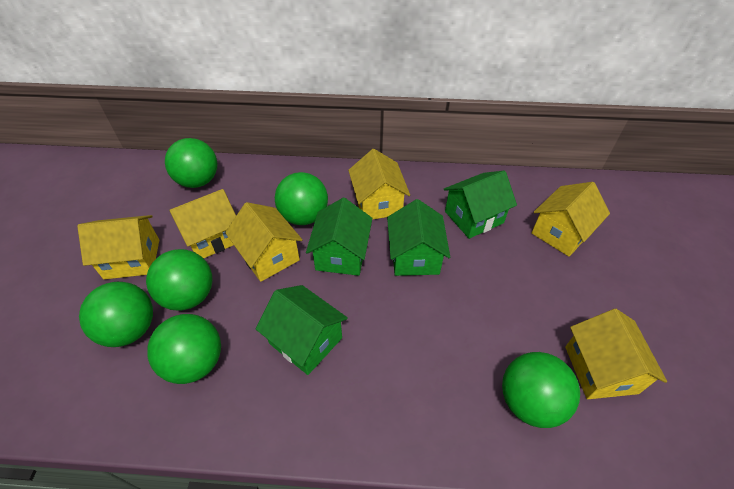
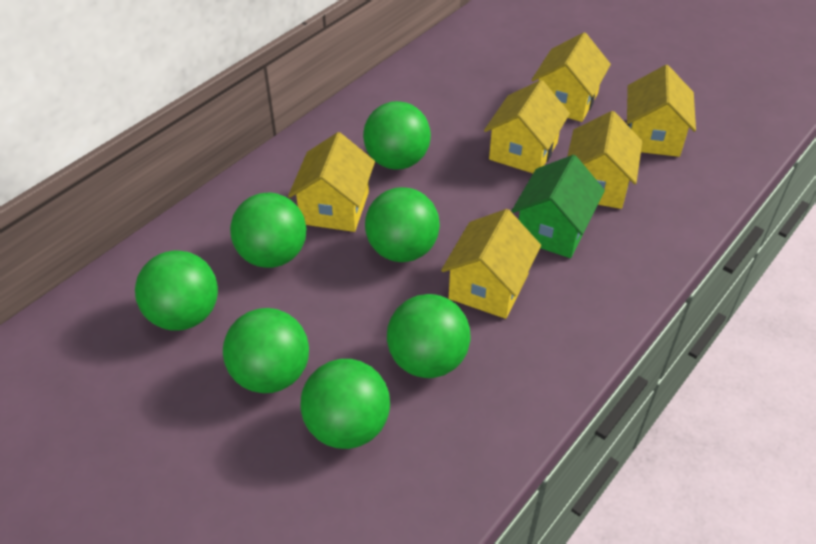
green ball: 6 -> 7
green house: 4 -> 1

